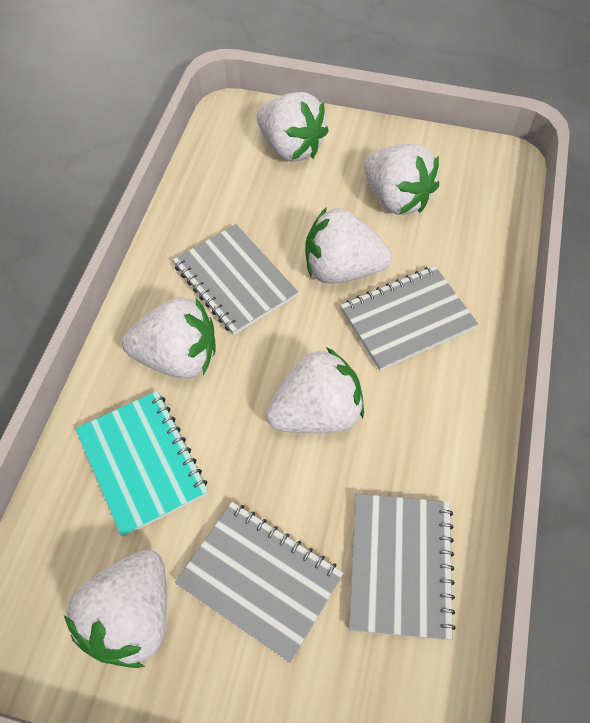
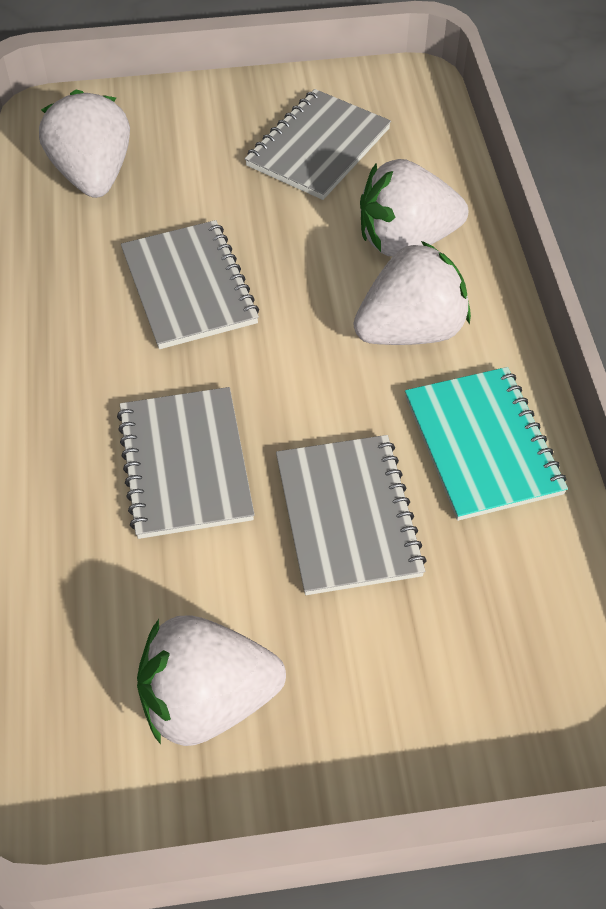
white strawberry: 6 -> 4

